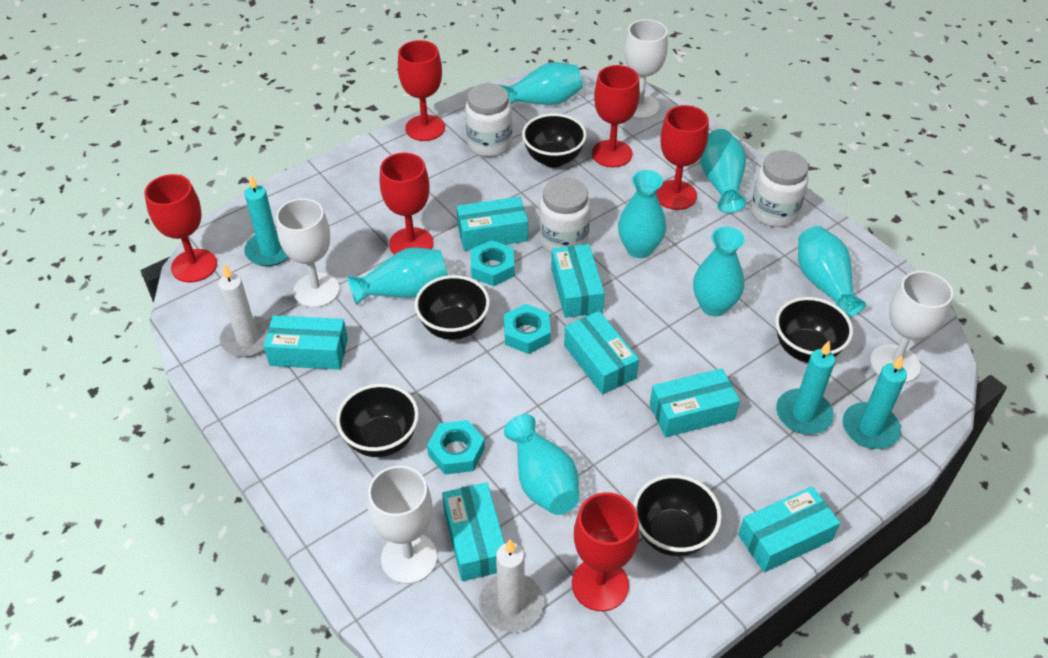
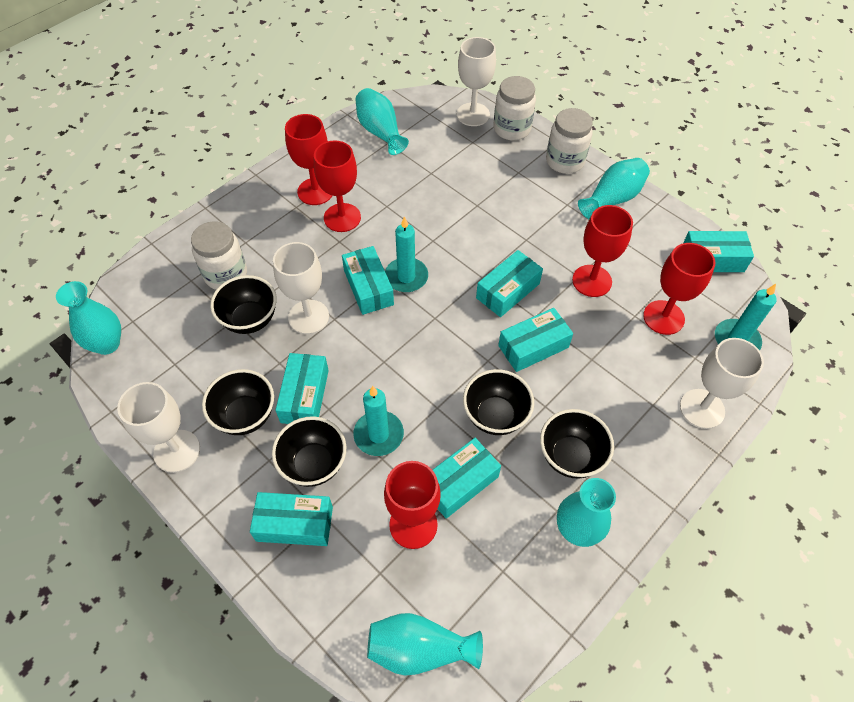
red goblet: 6 -> 5
turquoise nut: 3 -> 0
turquoise vase: 7 -> 5
white candle: 2 -> 0

